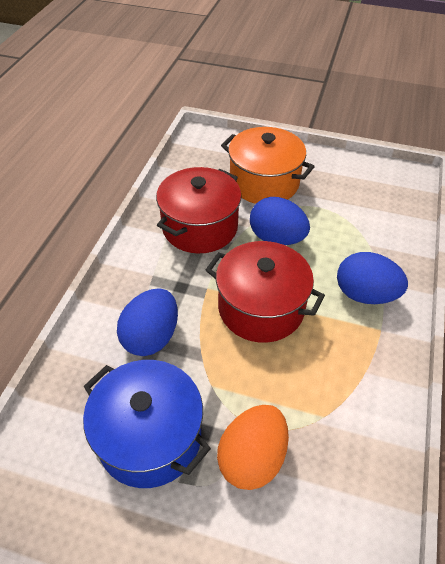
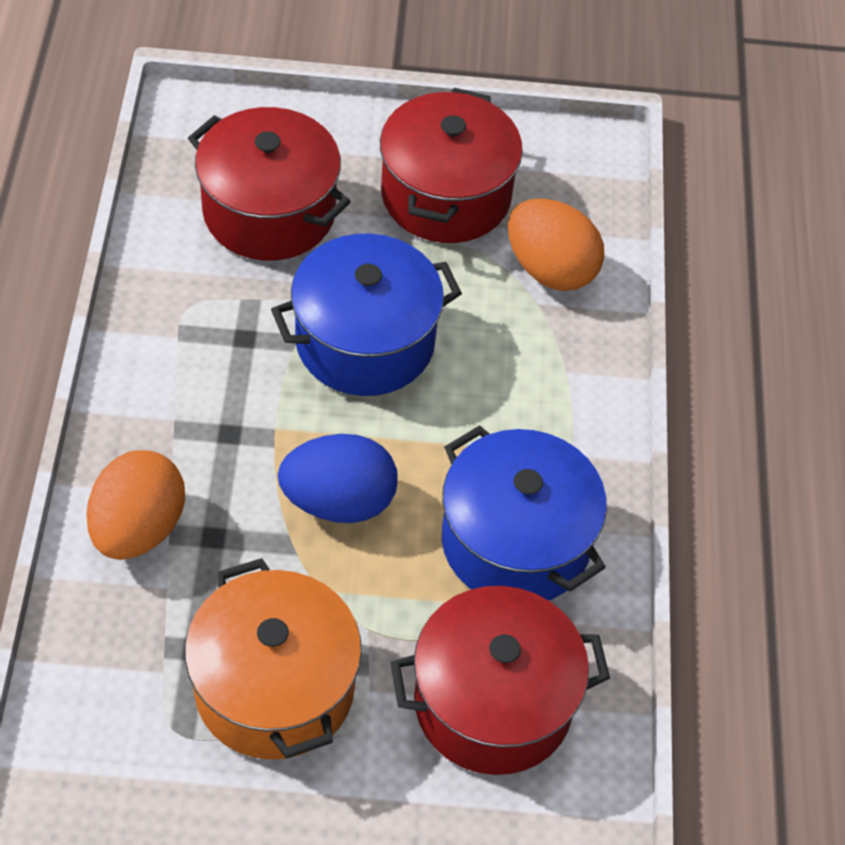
blue egg: 3 -> 1
blue pot: 1 -> 2
orange egg: 1 -> 2
red pot: 2 -> 3

